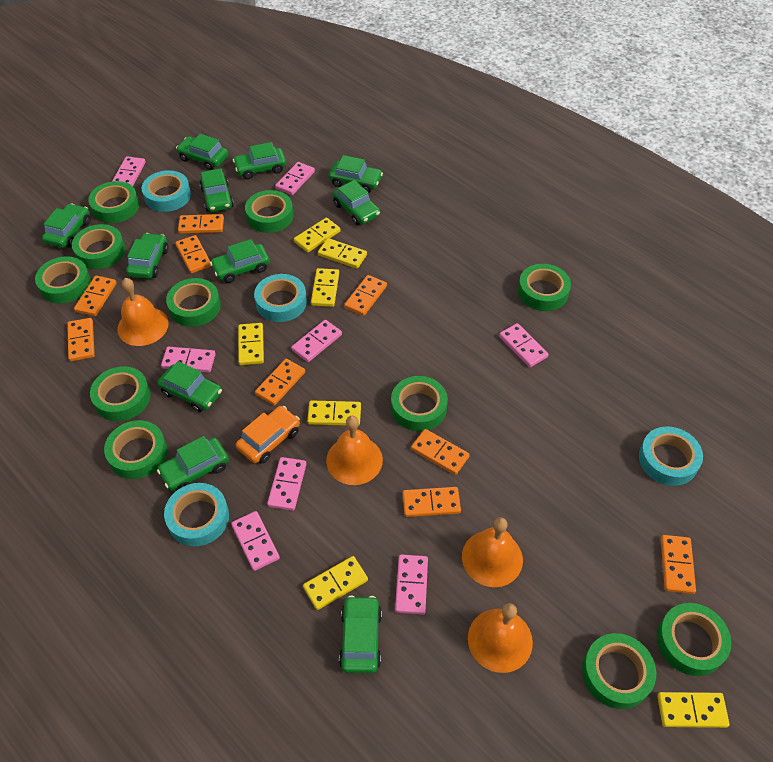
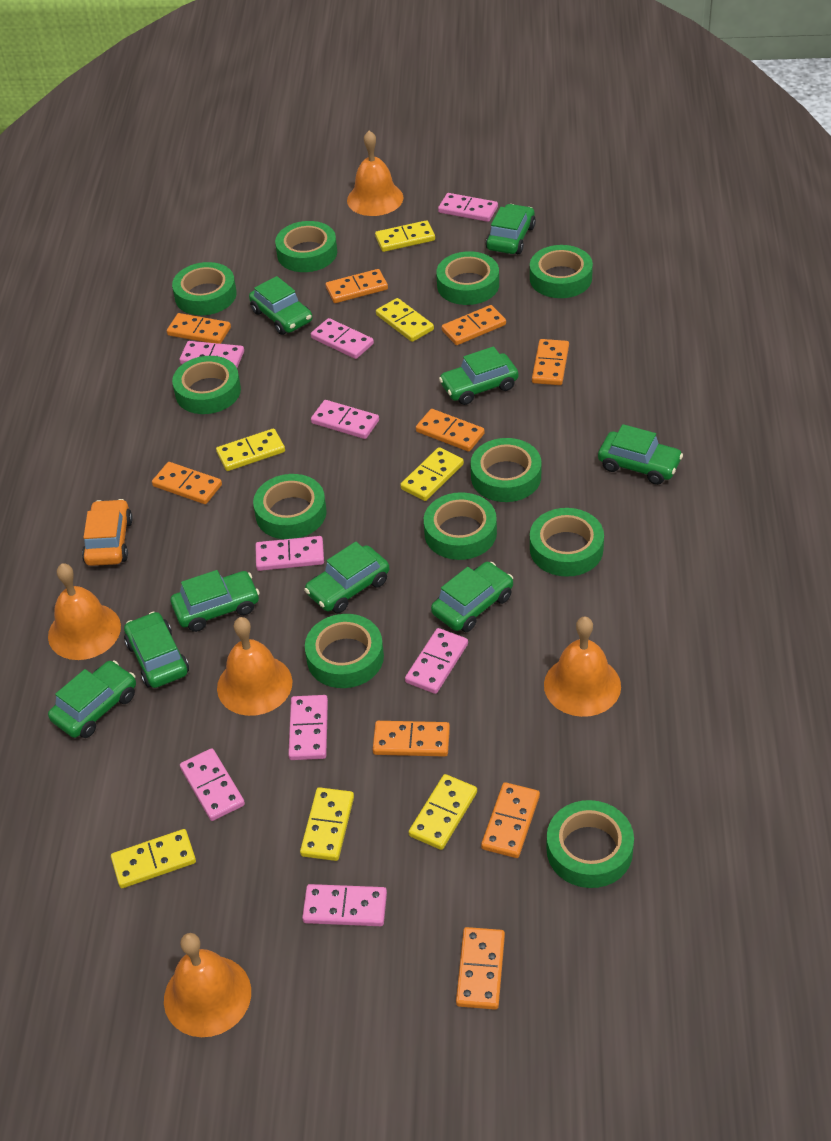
green car: 11 -> 9
orange bell: 4 -> 5
pink domino: 8 -> 9
turquoise tape: 4 -> 0

